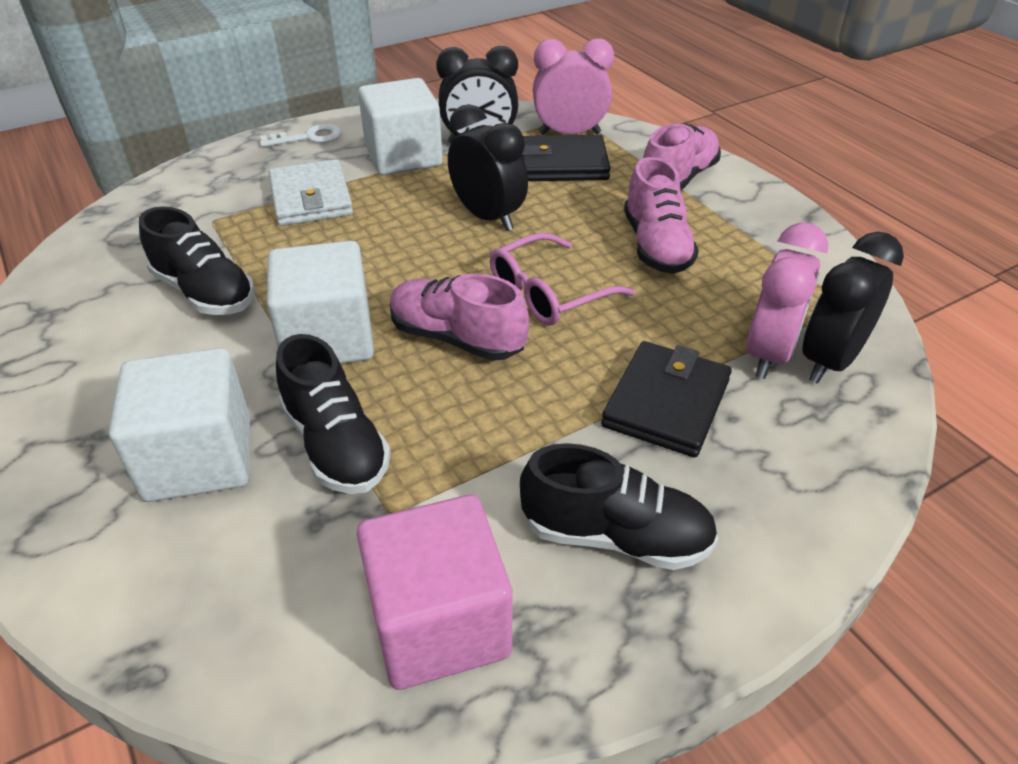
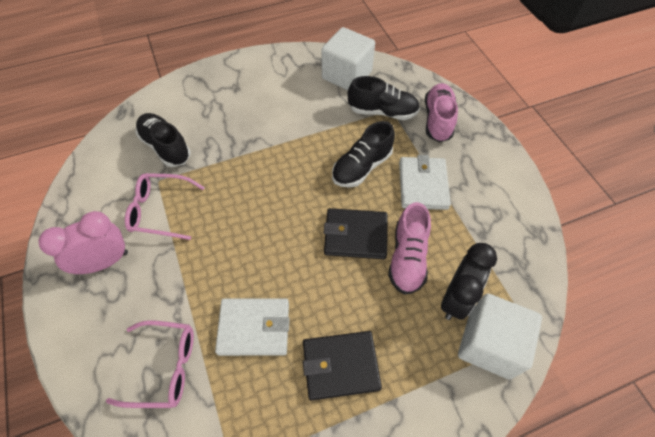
black clock: 3 -> 1
pink clock: 2 -> 1
pink cube: 1 -> 0
pink glasses: 1 -> 2
pink shoe: 3 -> 2
white cube: 3 -> 2
white key: 1 -> 0
white wallet: 1 -> 2

